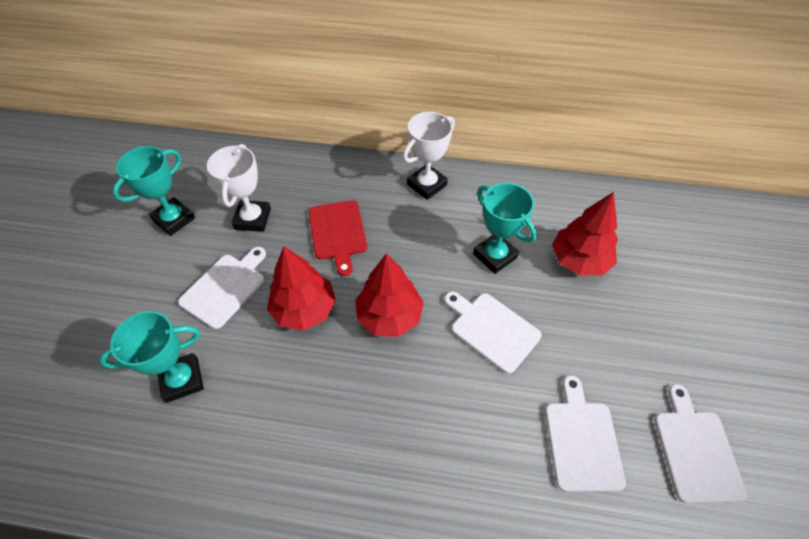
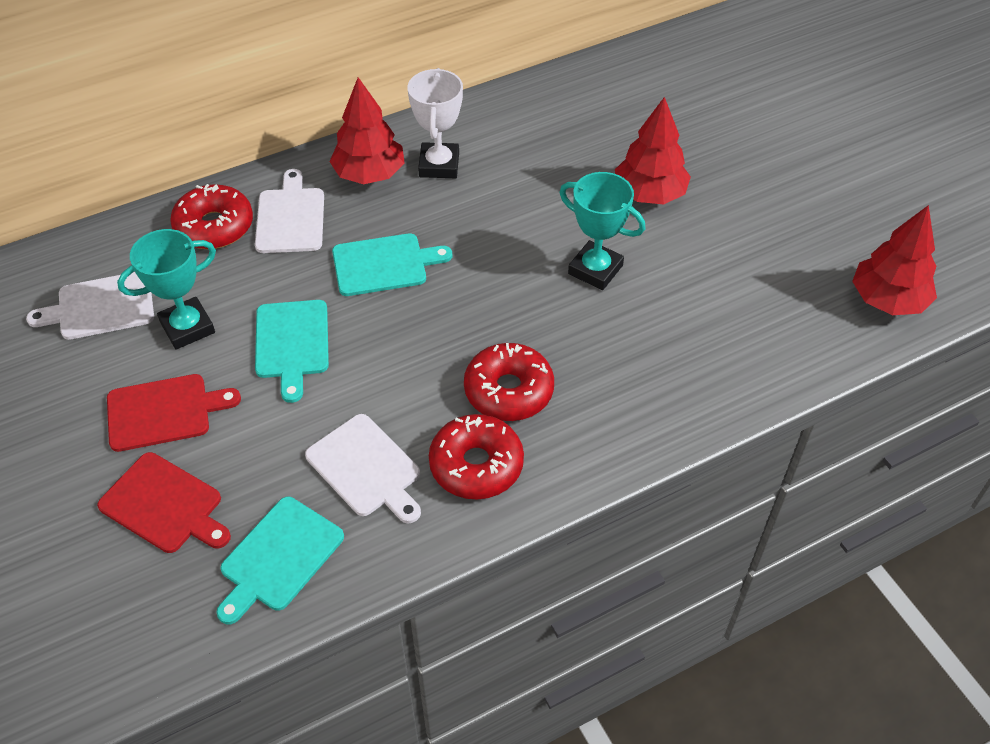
red cutting board: 1 -> 2
red donut: 0 -> 3
turquoise cutting board: 0 -> 3
turquoise trophy: 3 -> 2
white cutting board: 4 -> 3
white trophy: 2 -> 1

